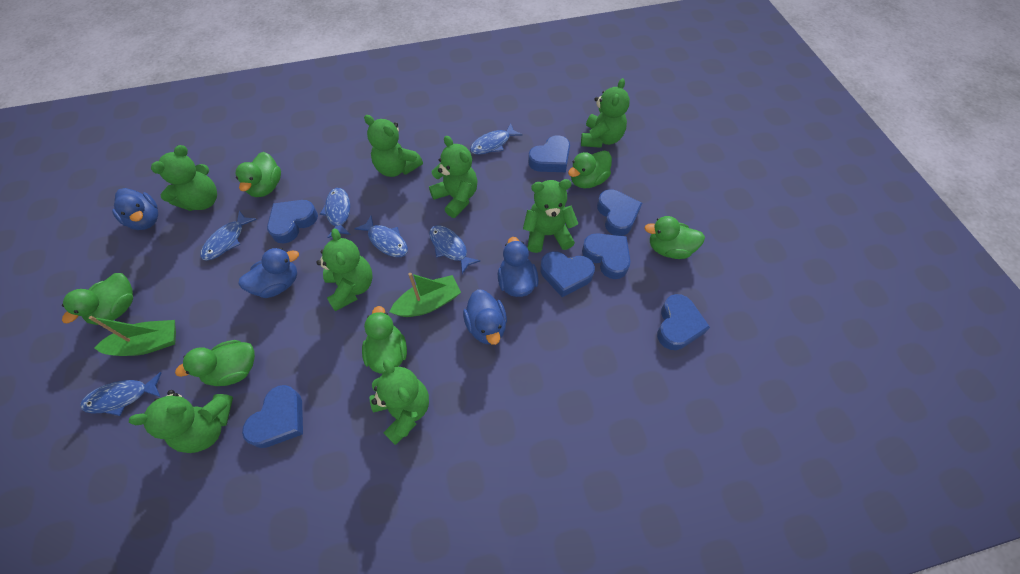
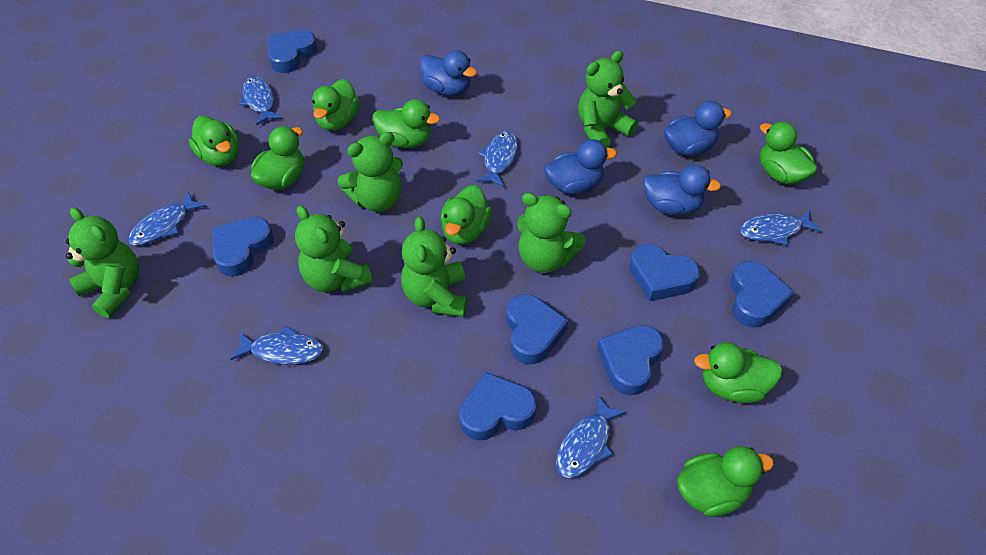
green boat: 2 -> 0
green duck: 6 -> 8
green teddy bear: 8 -> 6

